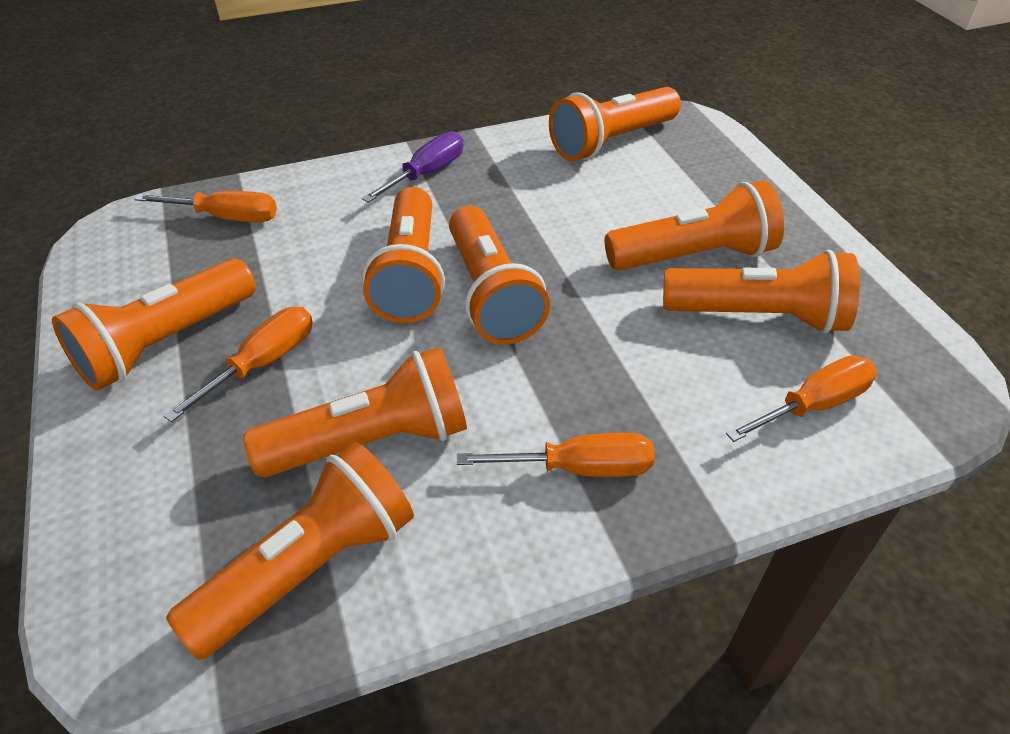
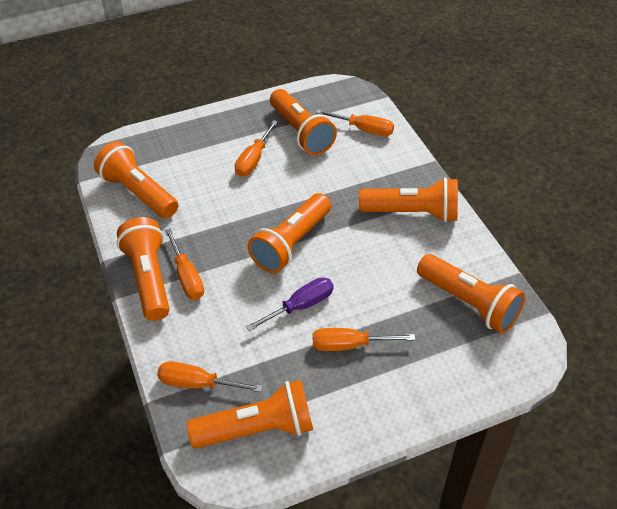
orange flashlight: 8 -> 7
orange screwdriver: 4 -> 5

